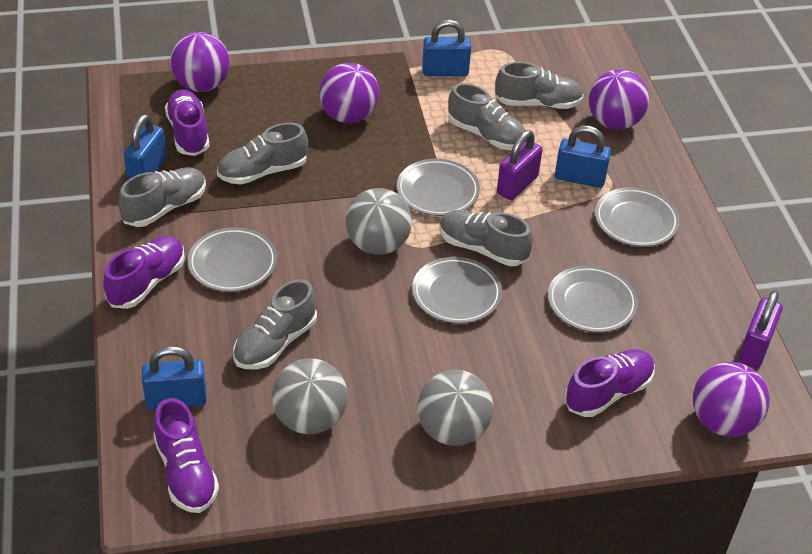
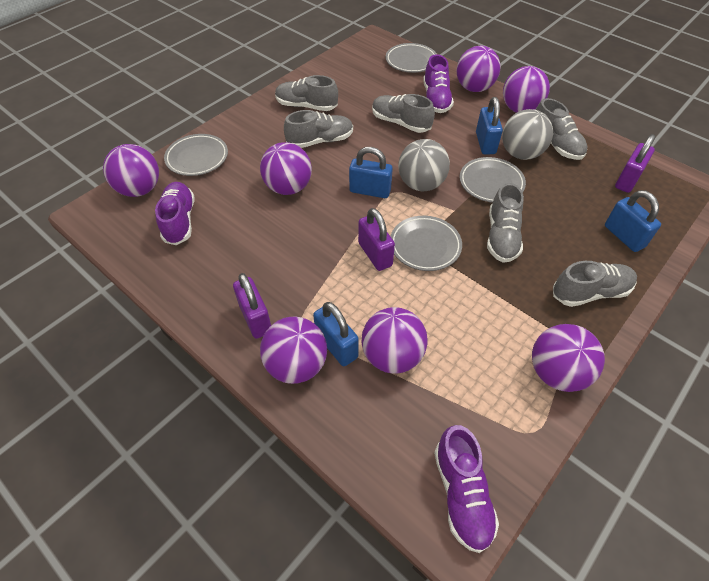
grey ball: 3 -> 2
grey plate: 5 -> 4
purple ball: 4 -> 7
purple padlock: 2 -> 3
purple shoe: 4 -> 3

